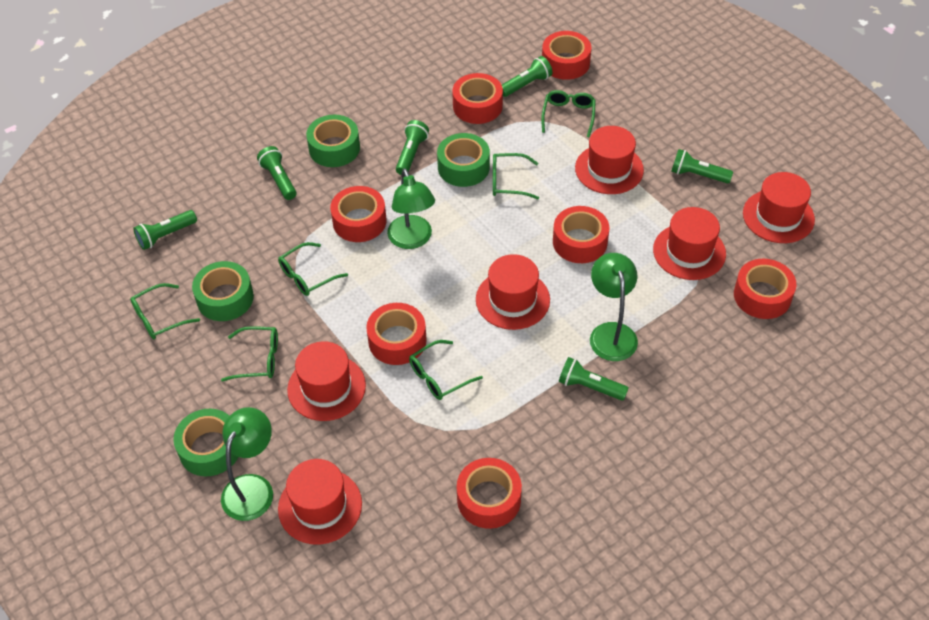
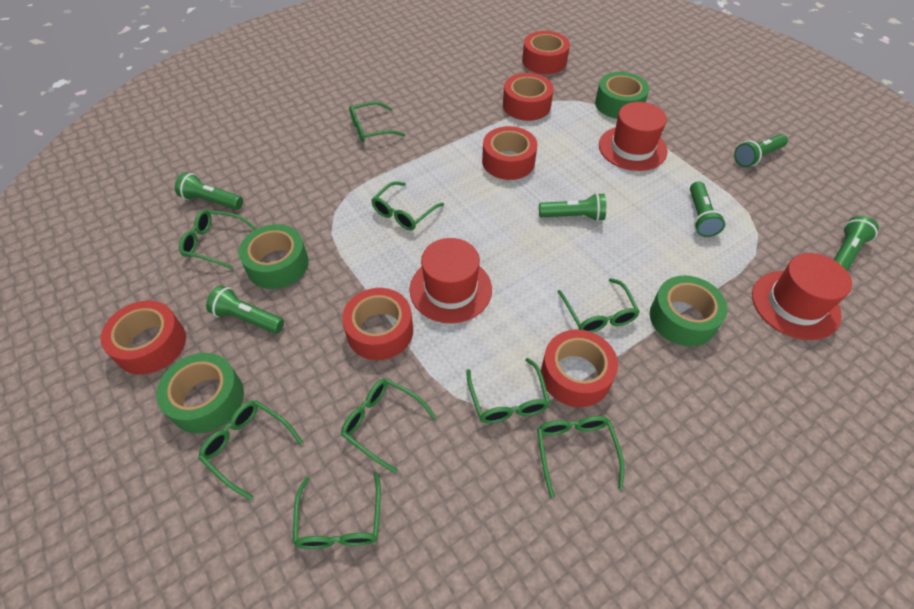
green glasses: 6 -> 9
green lamp: 3 -> 0
red hat: 6 -> 3
red tape: 7 -> 6

